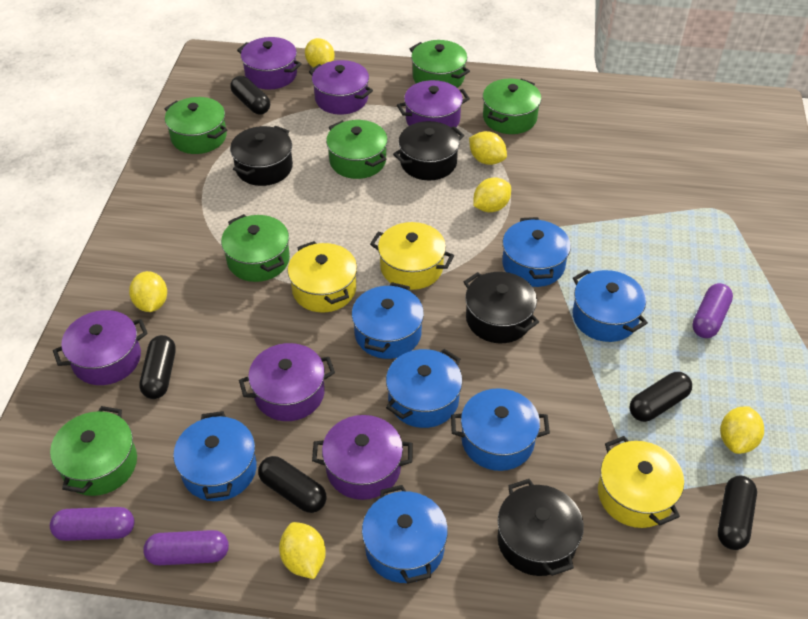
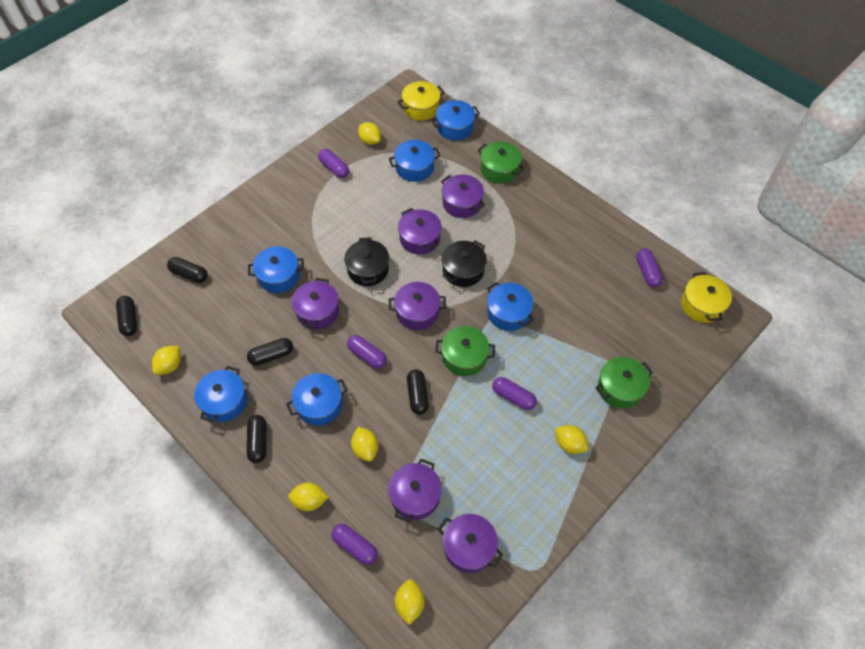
black pot: 4 -> 2
blue pot: 7 -> 6
green pot: 6 -> 3
purple capsule: 3 -> 5
yellow pot: 3 -> 2

